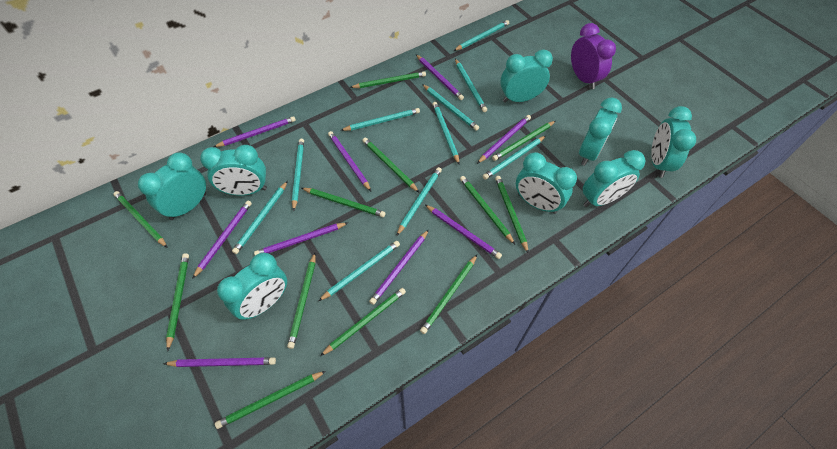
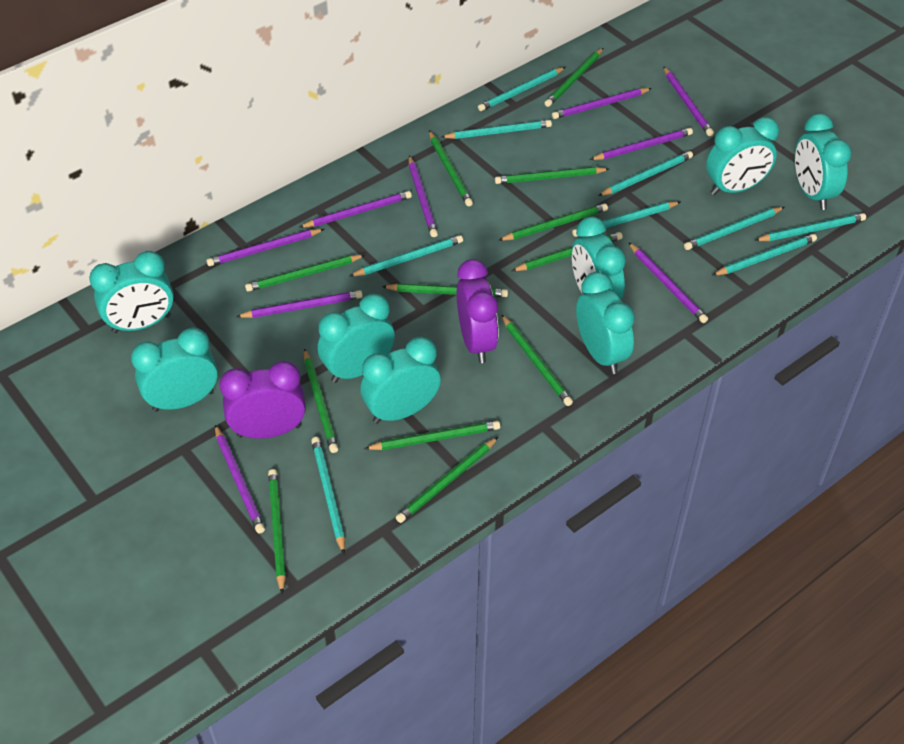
purple clock: 1 -> 2
turquoise pencil: 10 -> 9

